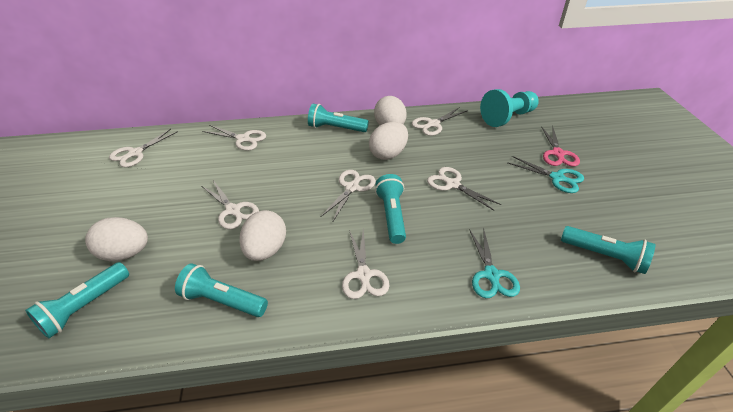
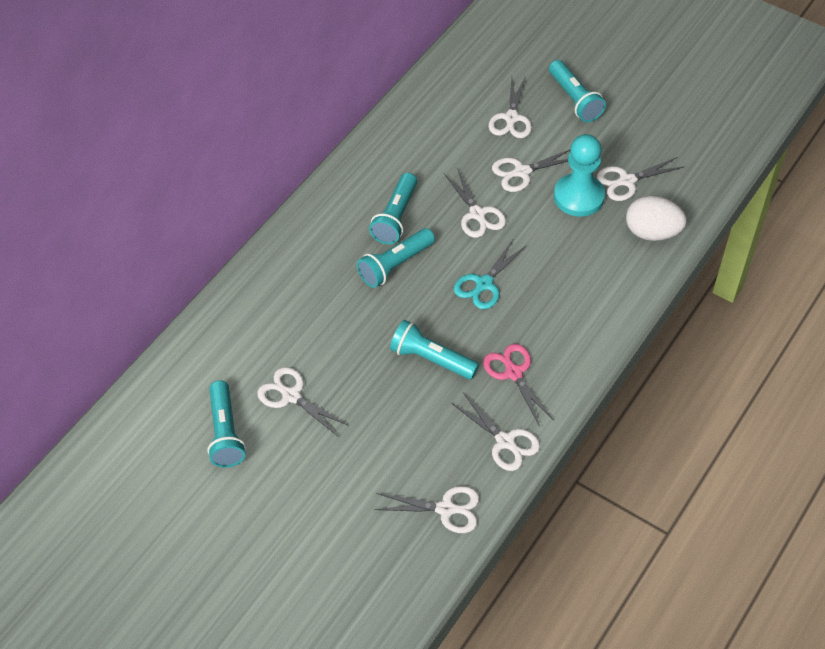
turquoise scissors: 2 -> 1
white egg: 4 -> 1

